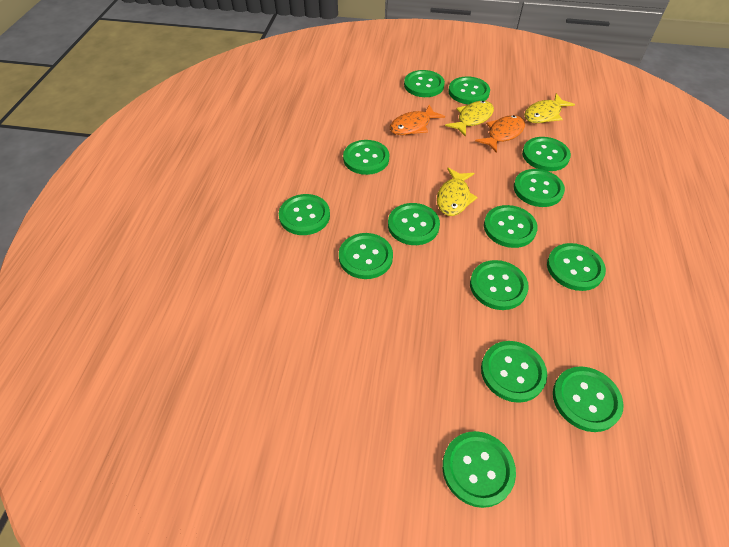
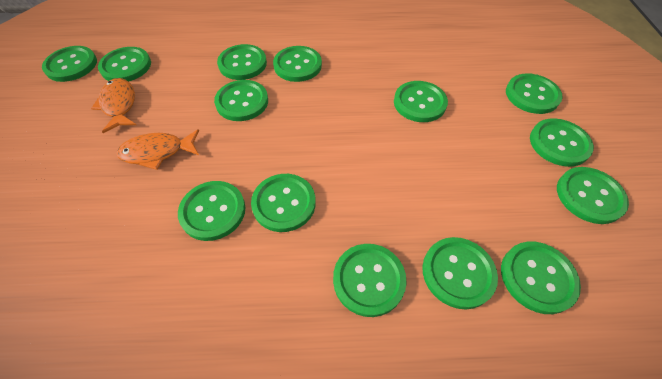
yellow fish: 3 -> 0

